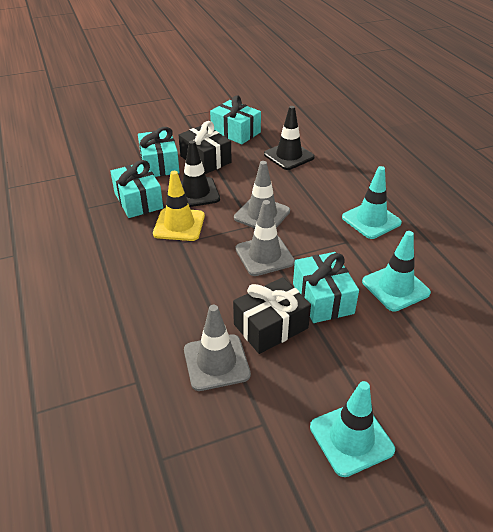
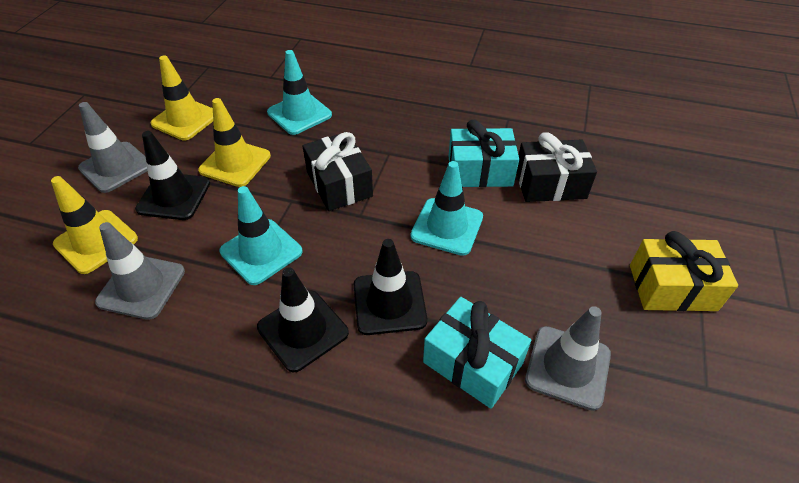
black traffic cone: 2 -> 3
turquoise gift: 4 -> 2
yellow gift: 0 -> 1
yellow traffic cone: 1 -> 3

